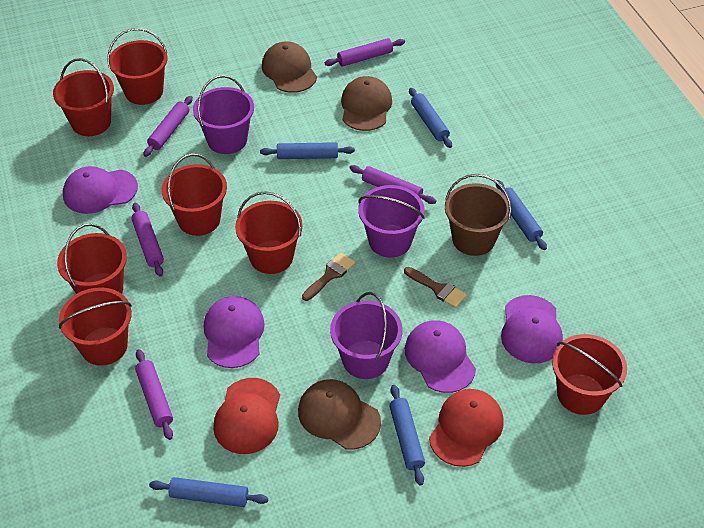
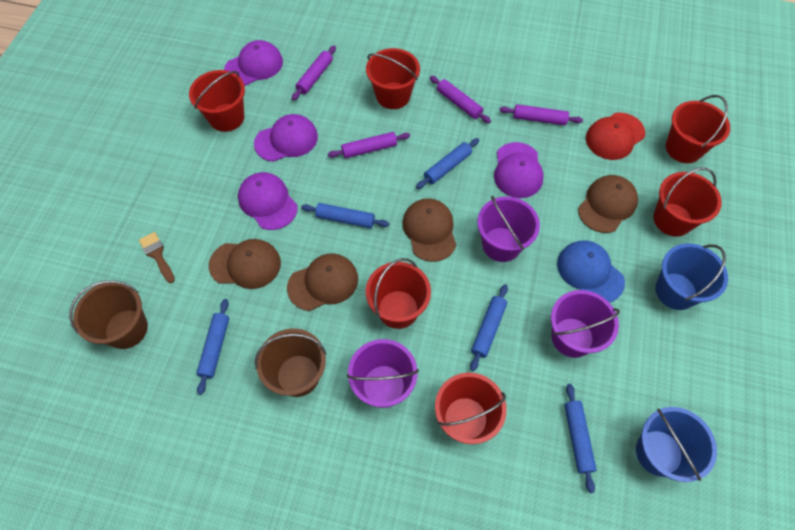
blue bucket: 0 -> 2
blue cap: 0 -> 1
brown brush: 2 -> 1
brown bucket: 1 -> 2
brown cap: 3 -> 4
purple rolling pin: 5 -> 4
red bucket: 7 -> 6
red cap: 2 -> 1

